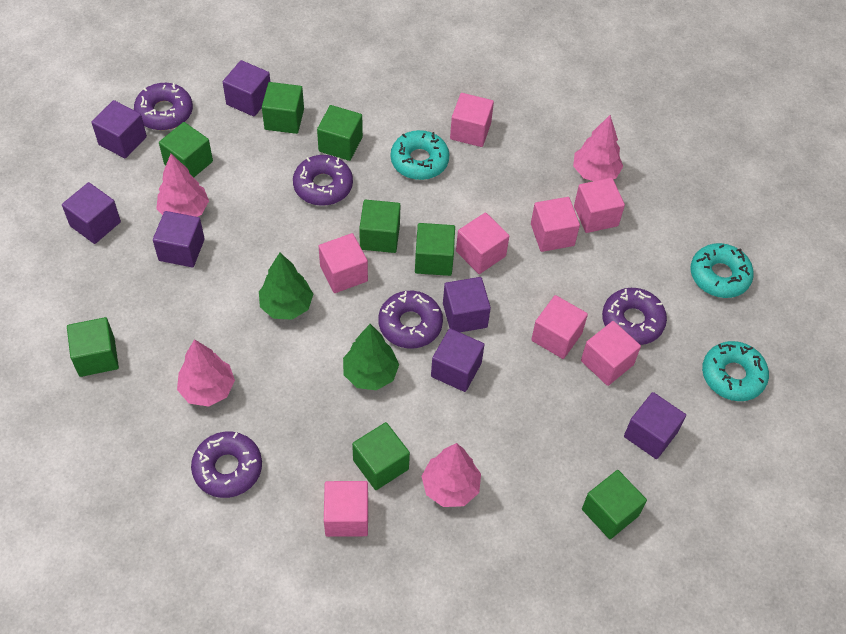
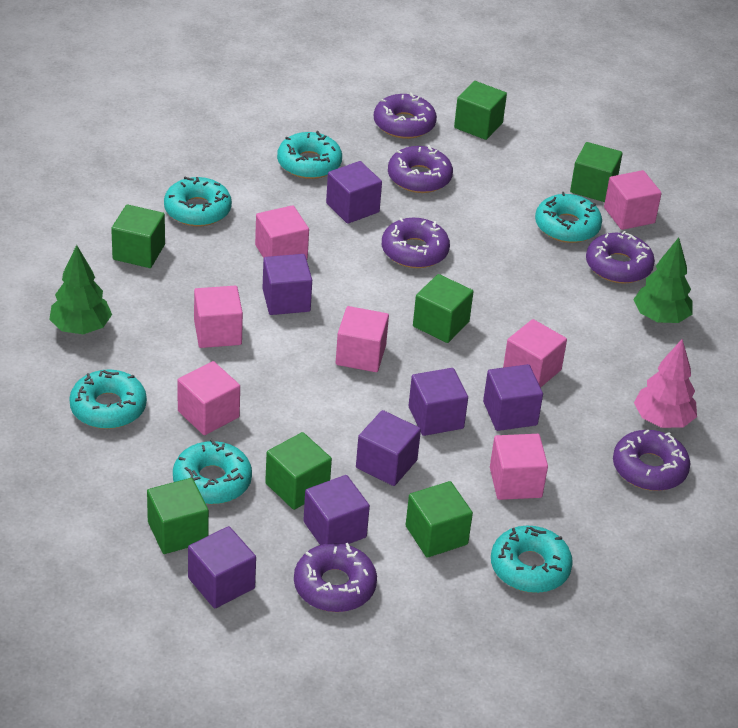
green cube: 8 -> 7
pink cube: 8 -> 7
pink tree: 4 -> 1
purple donut: 5 -> 6
turquoise donut: 3 -> 6

